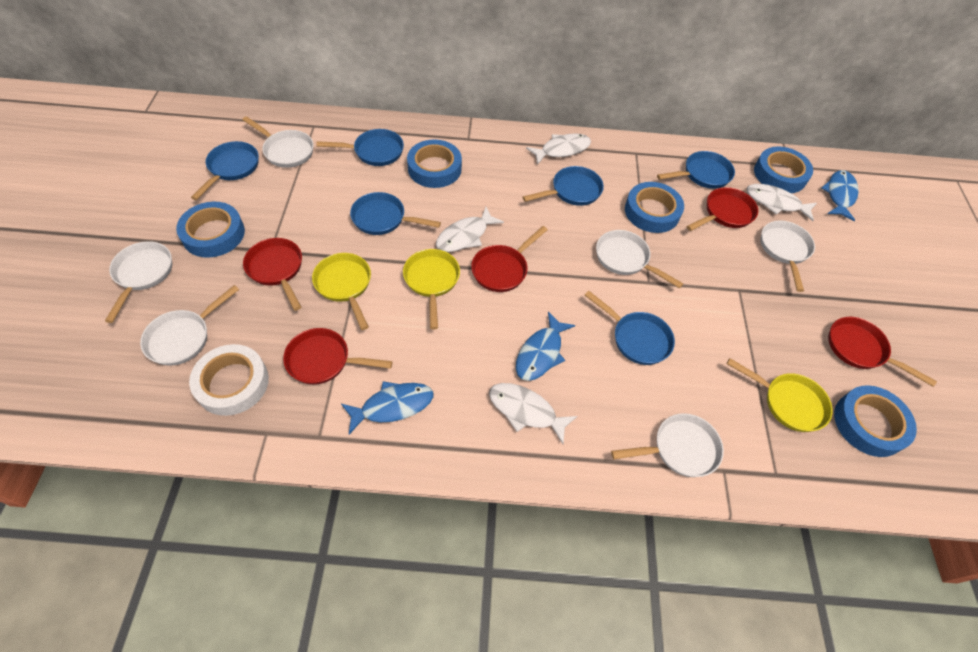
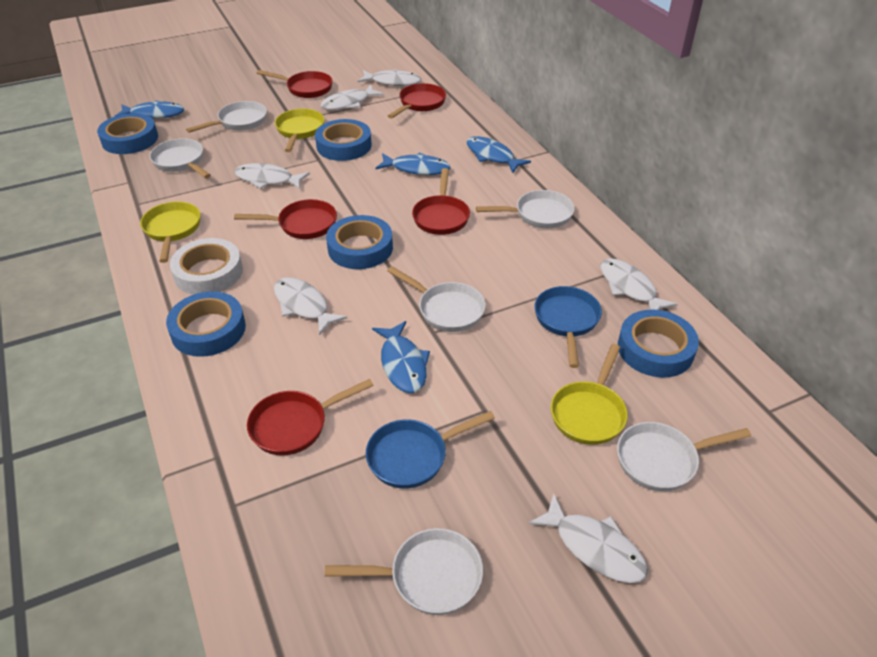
blue fish: 3 -> 4
blue pan: 6 -> 2
white fish: 4 -> 6

